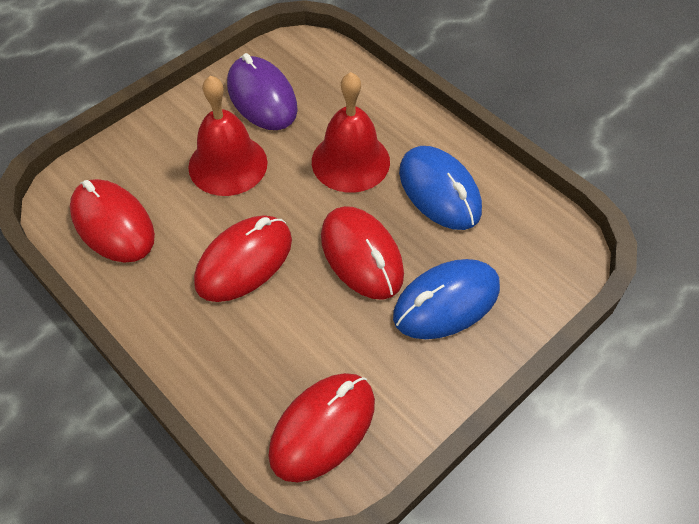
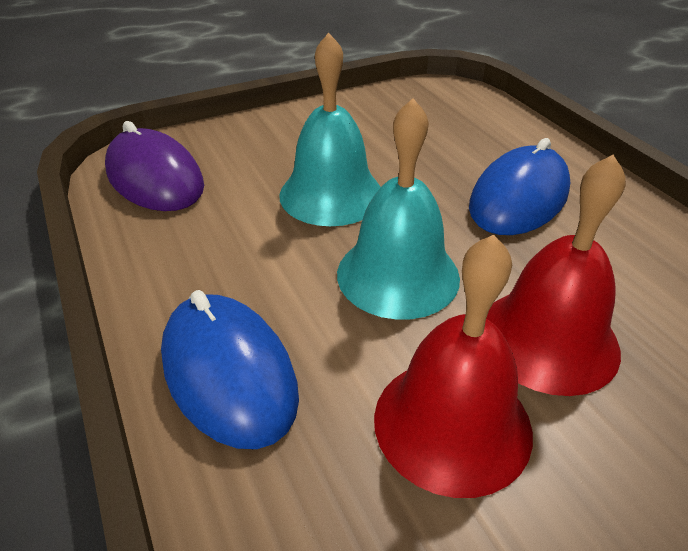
red mouse: 4 -> 0
turquoise bell: 0 -> 2

